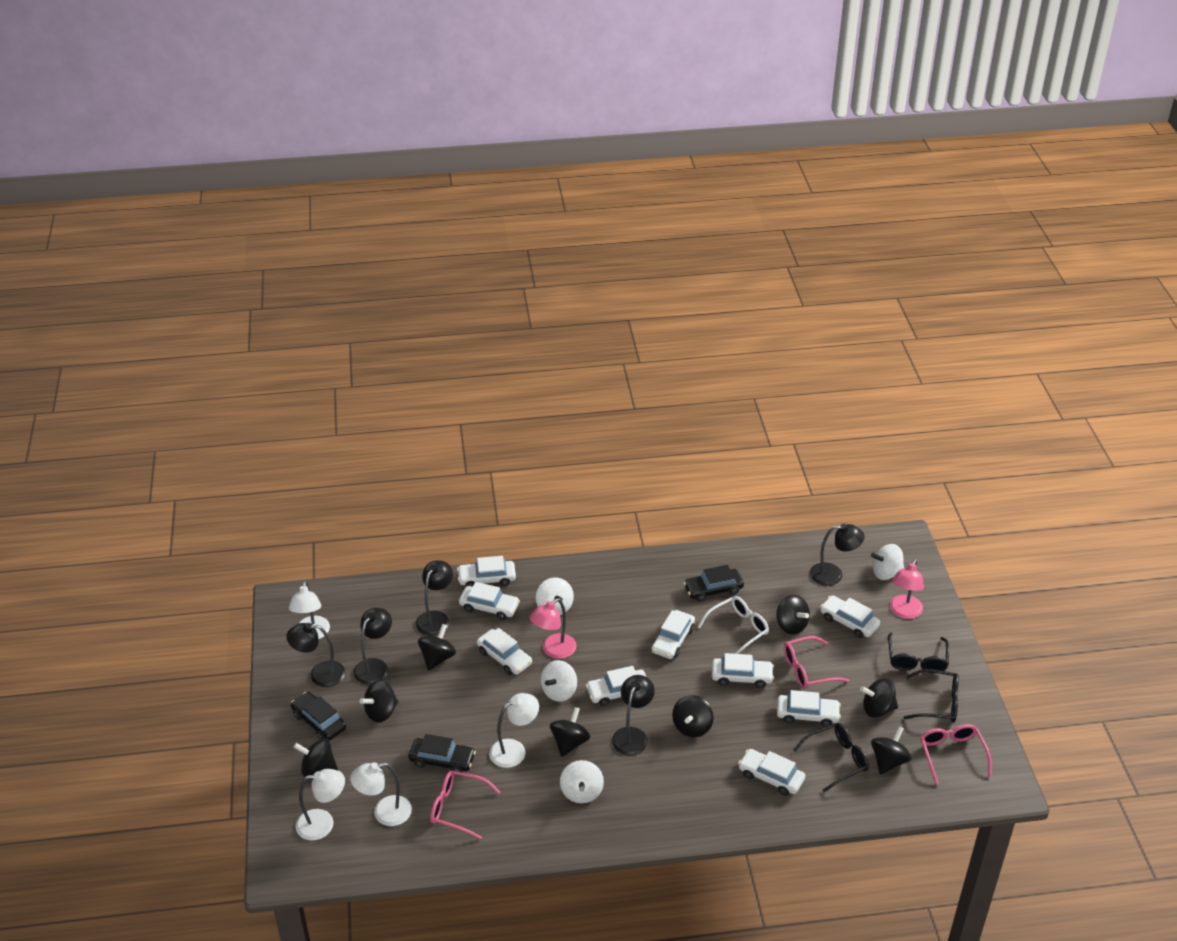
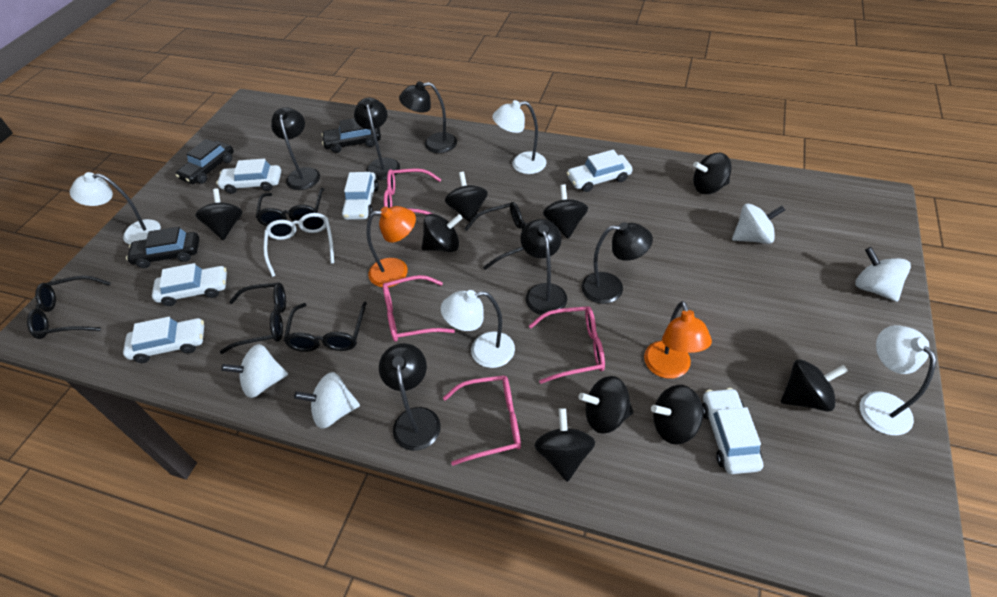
black glasses: 3 -> 5
black lamp: 5 -> 6
black spinning top: 8 -> 9
orange lamp: 0 -> 2
pink glasses: 3 -> 4
pink lamp: 2 -> 0
white car: 9 -> 6

